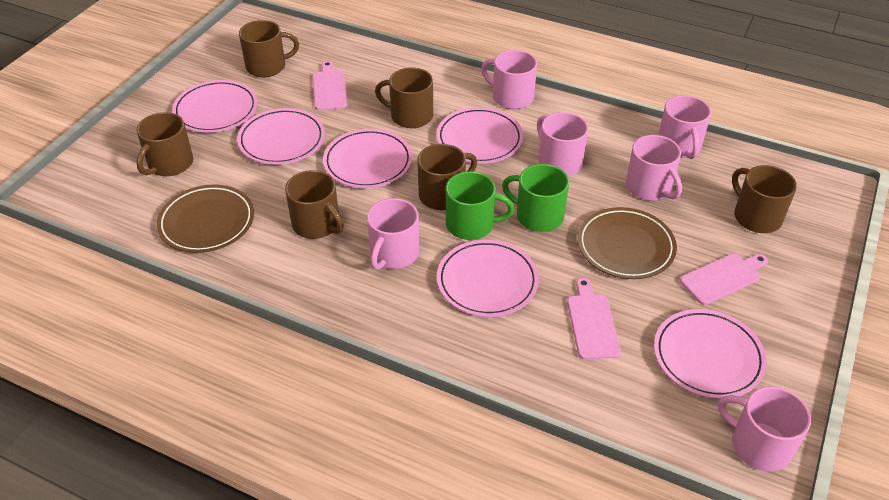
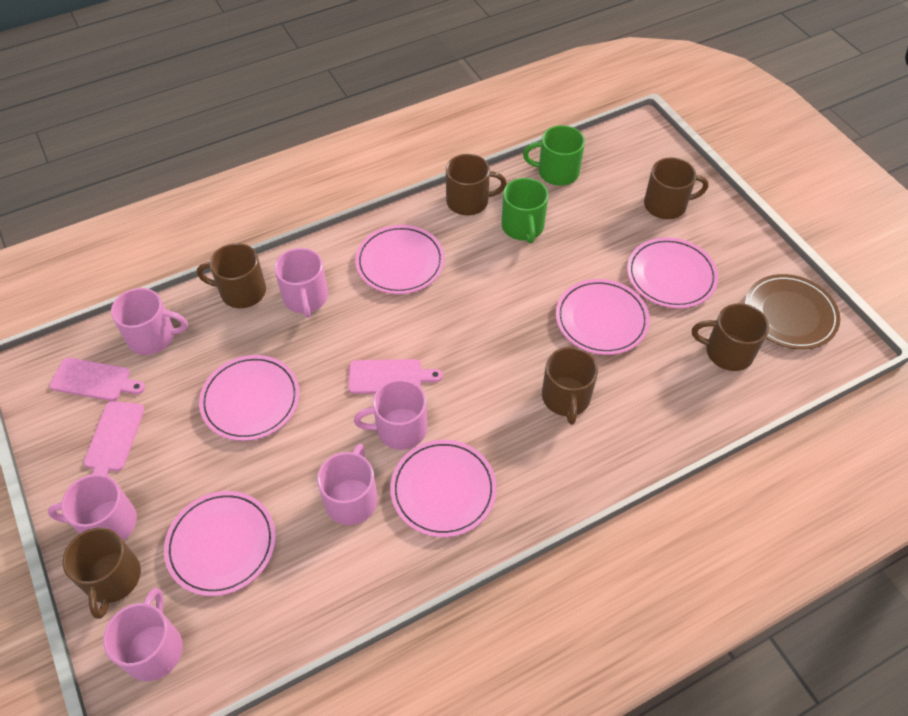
brown plate: 2 -> 1

